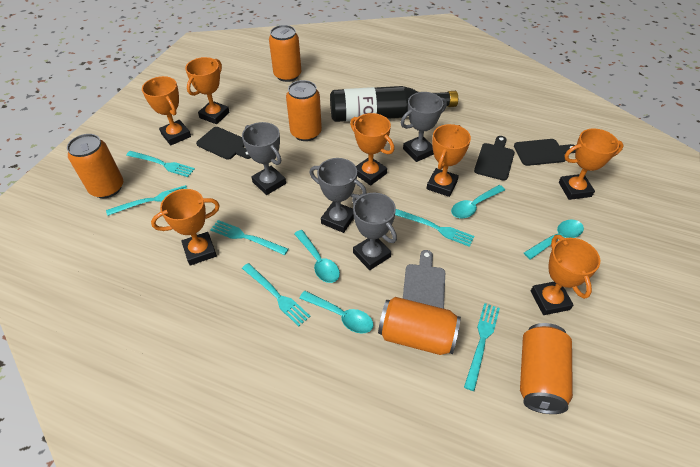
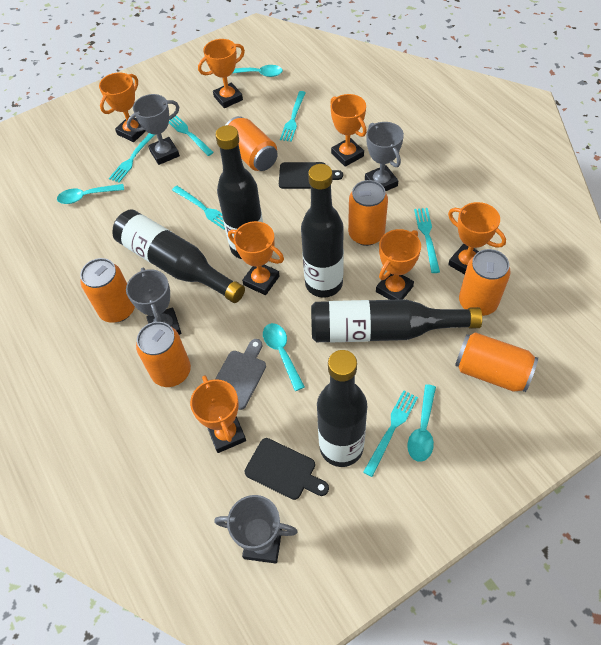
black bottle: 1 -> 5
black cutting board: 3 -> 2
orange can: 5 -> 6

